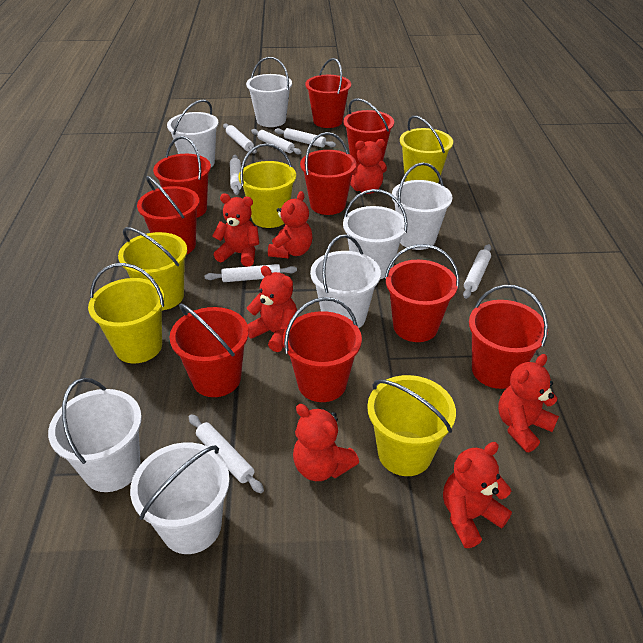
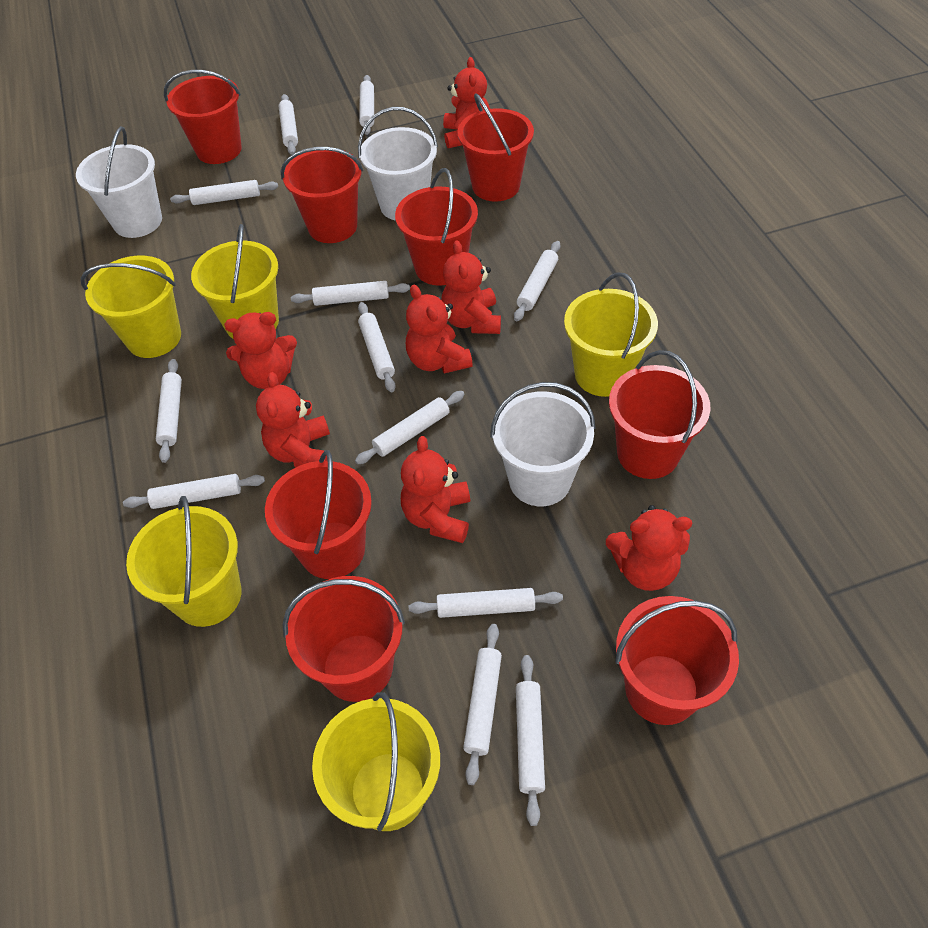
red bucket: 9 -> 8
white bucket: 7 -> 3
white rolling pin: 7 -> 12

